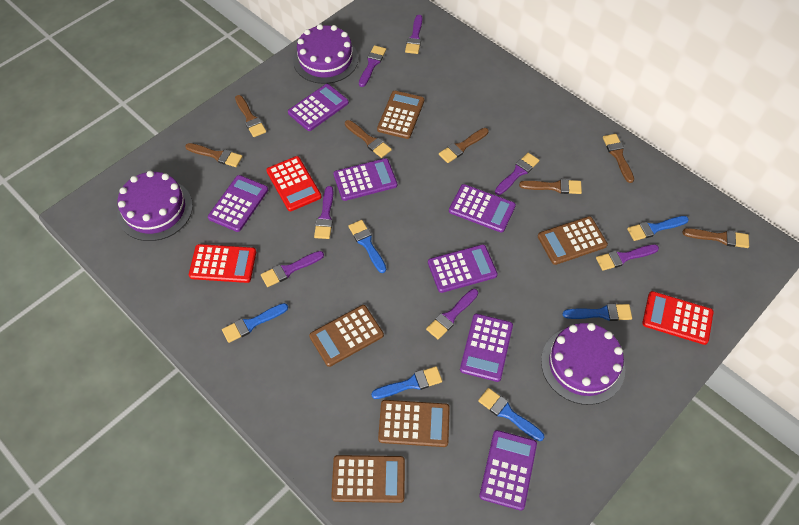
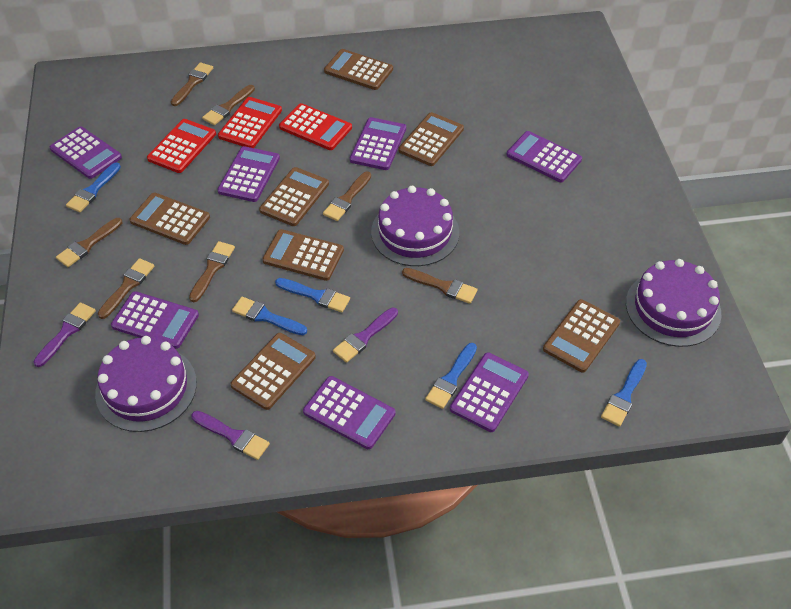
blue brush: 6 -> 5
brown calculator: 5 -> 7
purple brush: 7 -> 3

